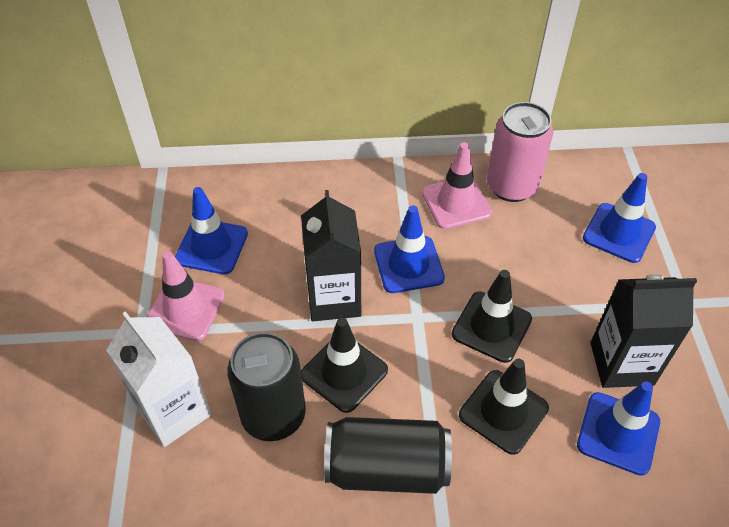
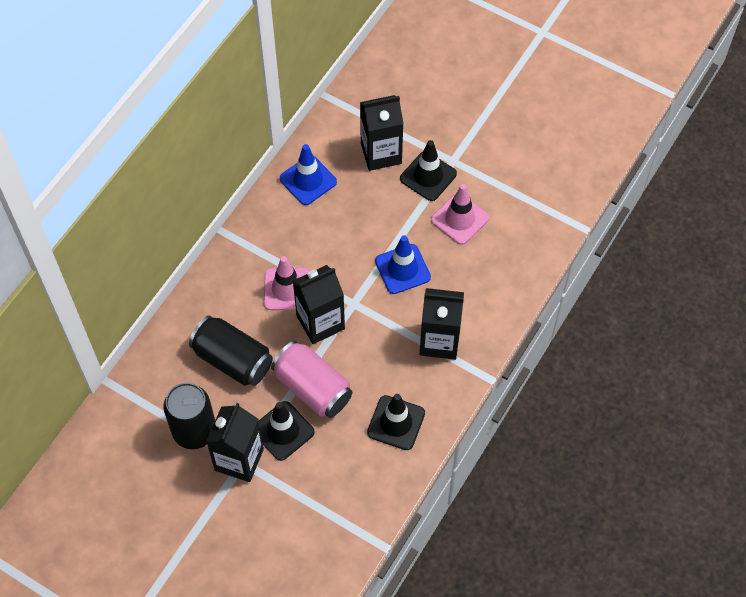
black carton: 2 -> 4
blue traffic cone: 4 -> 2
white carton: 1 -> 0

